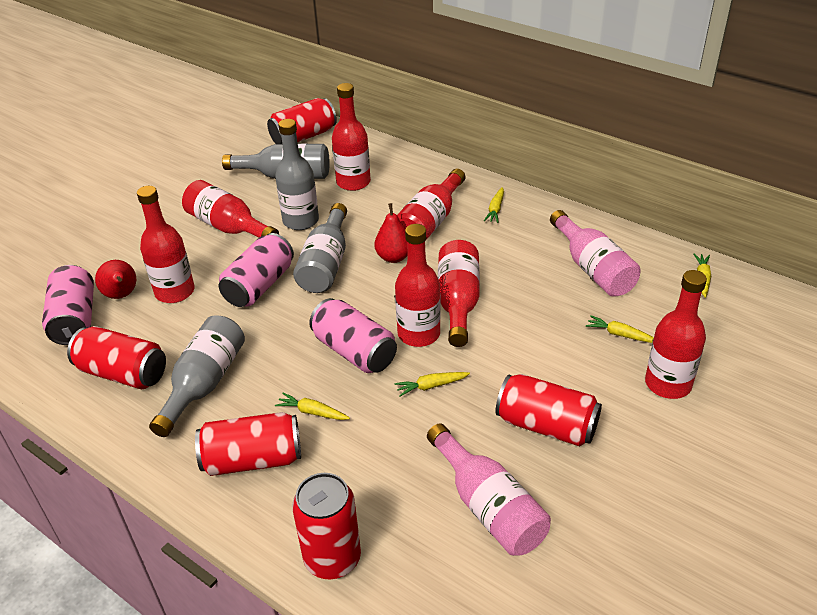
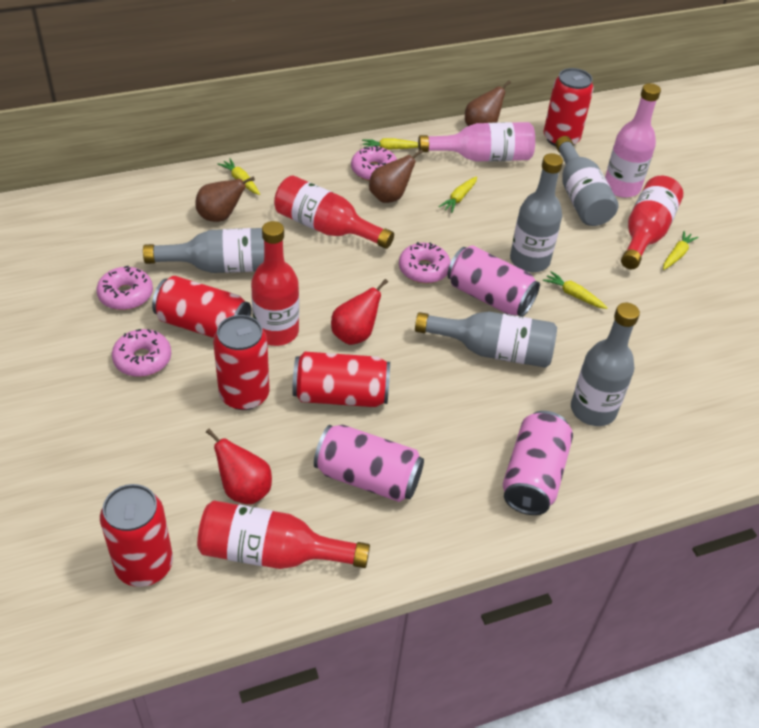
brown pear: 0 -> 3
grey bottle: 4 -> 5
pink donut: 0 -> 4
red bottle: 7 -> 4

